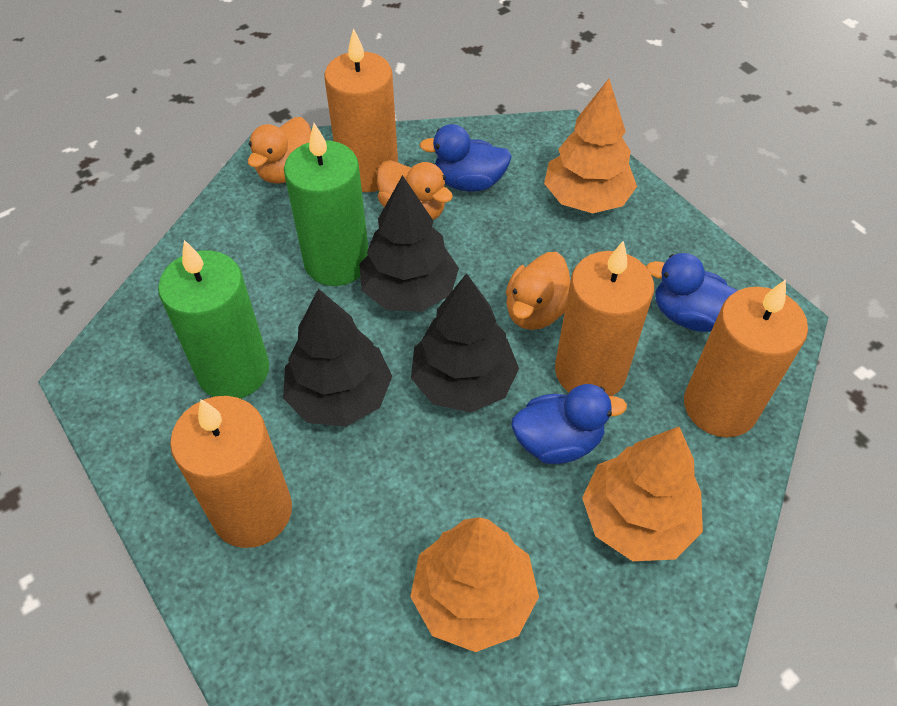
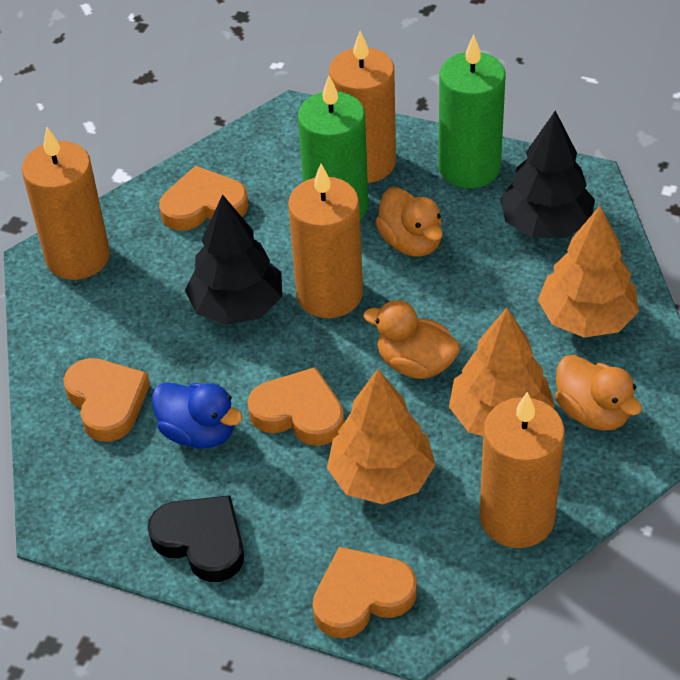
black heart: 0 -> 1
black tree: 3 -> 2
blue duck: 3 -> 1
orange heart: 0 -> 4

